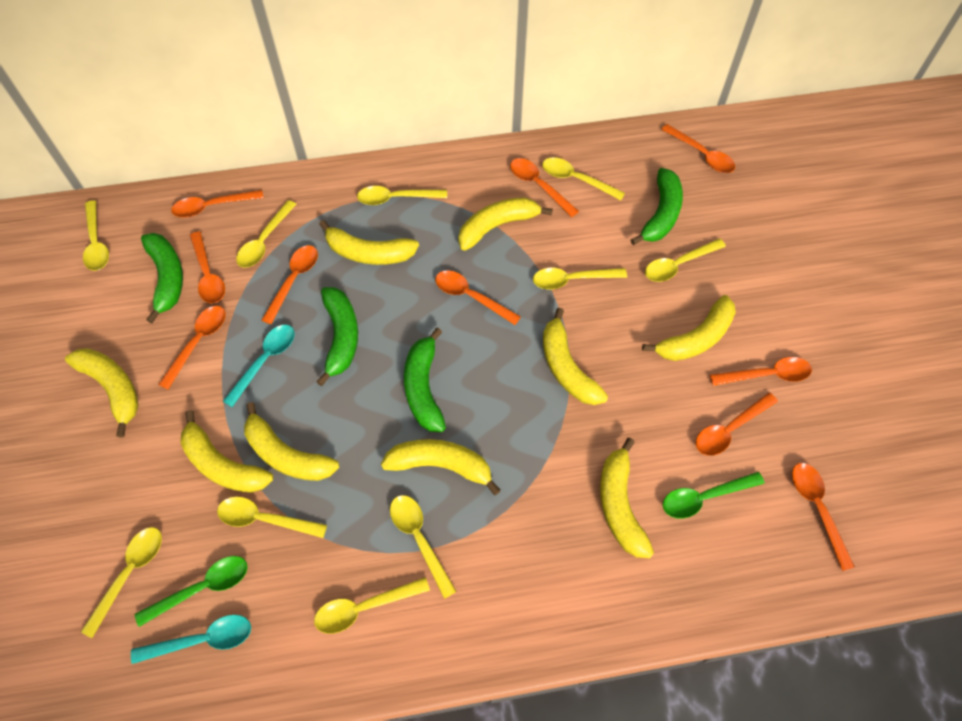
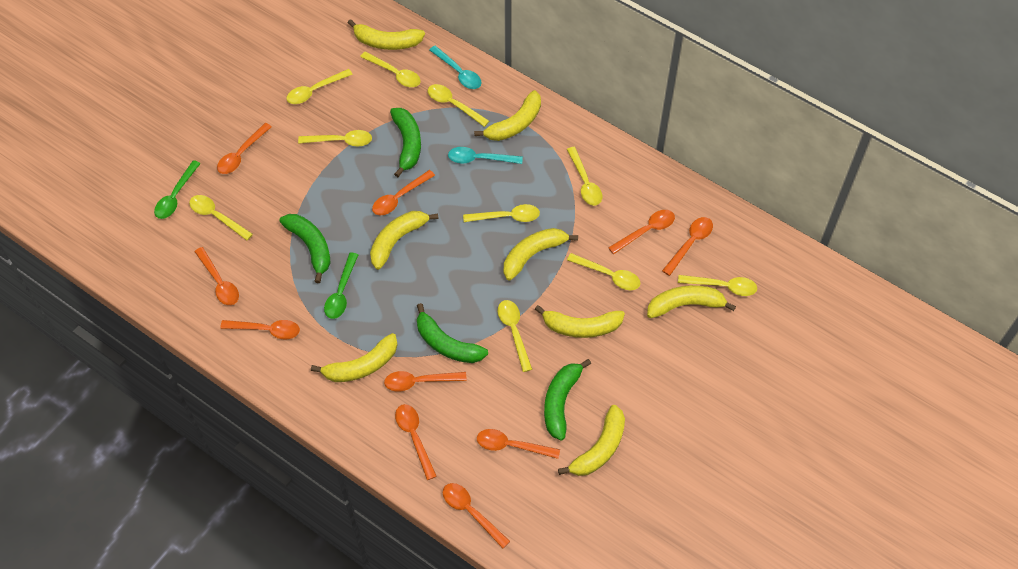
yellow banana: 9 -> 8

